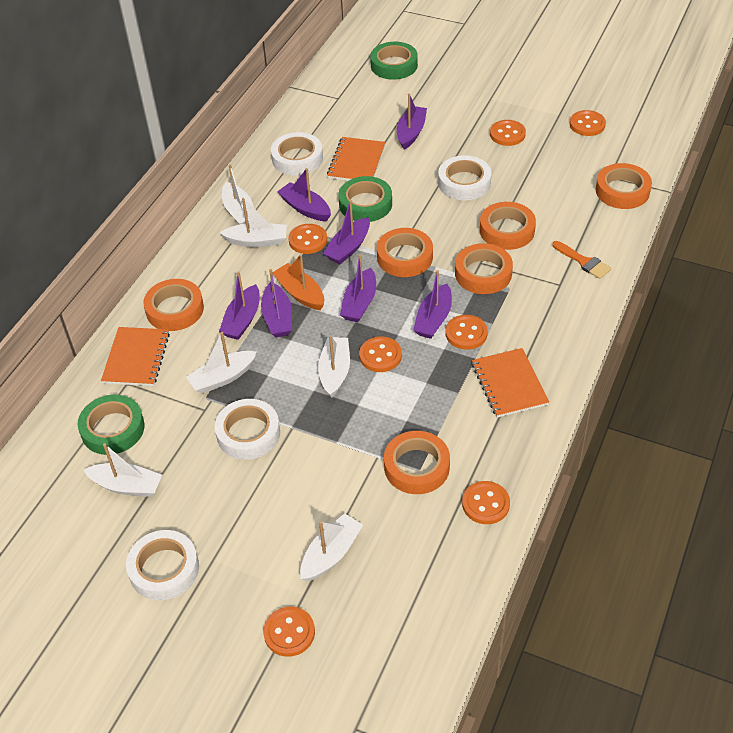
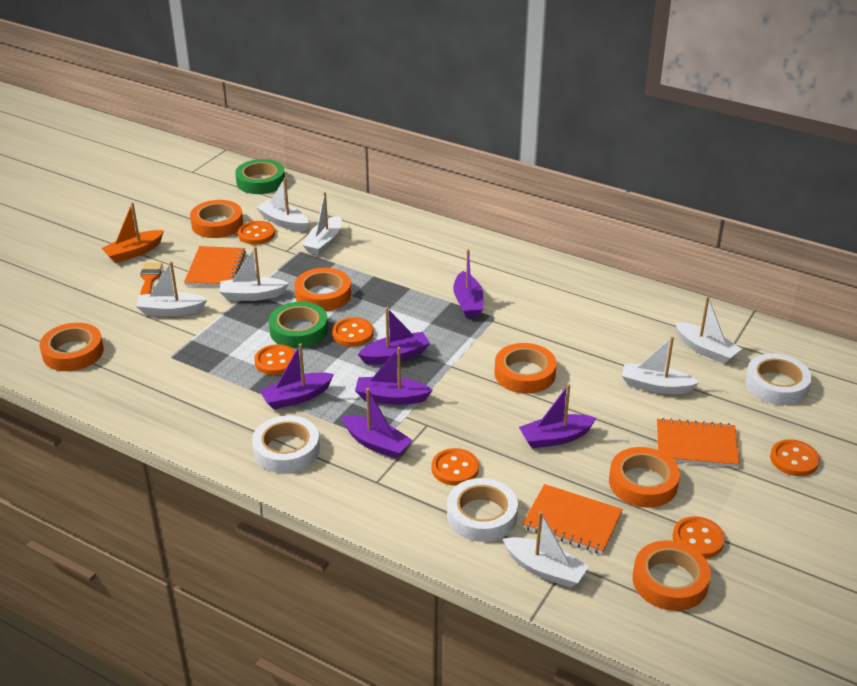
green tape: 3 -> 2
orange button: 7 -> 6
purple boat: 7 -> 6
white boat: 6 -> 7
white tape: 4 -> 3

